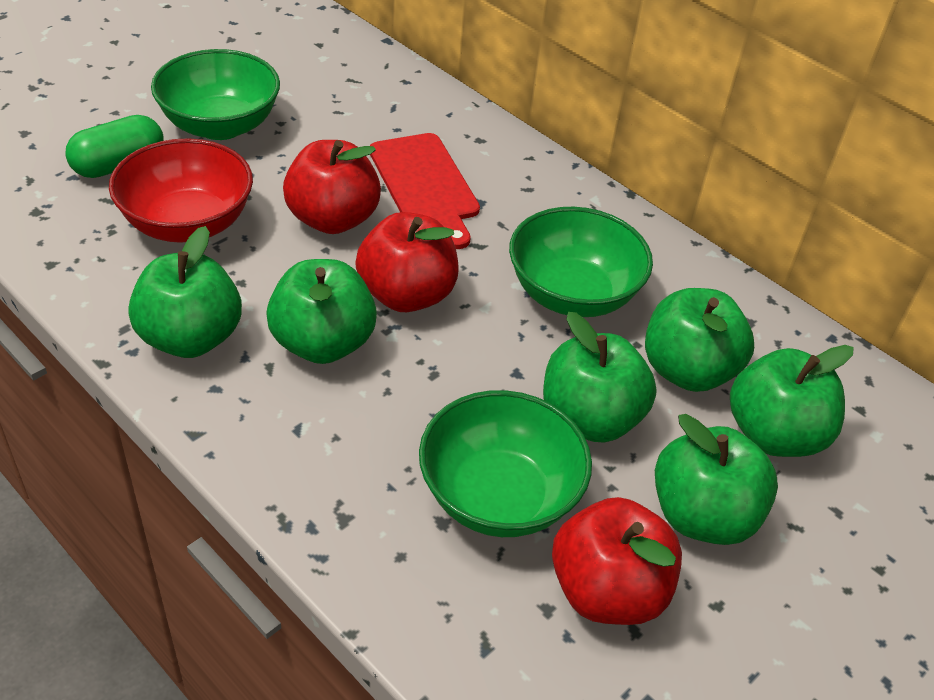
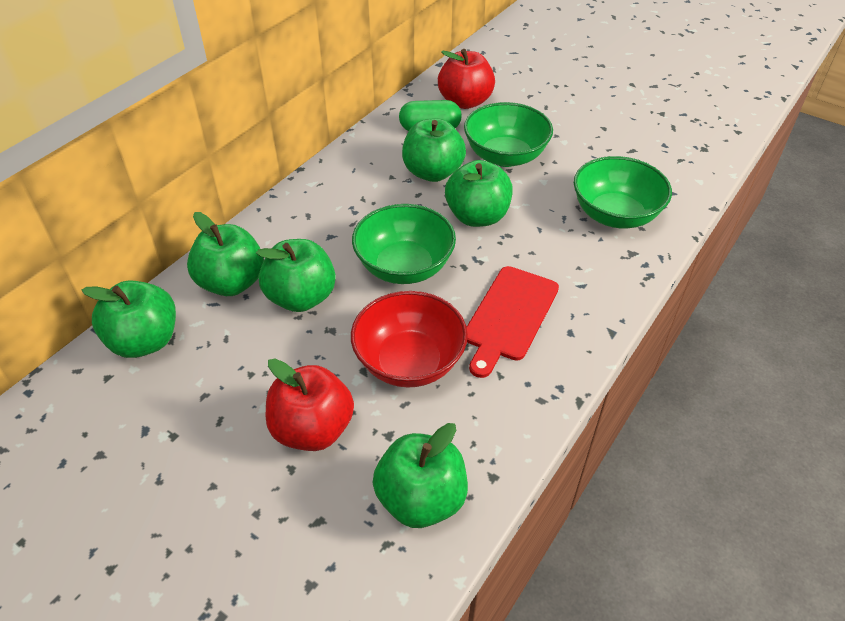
red apple: 3 -> 2

